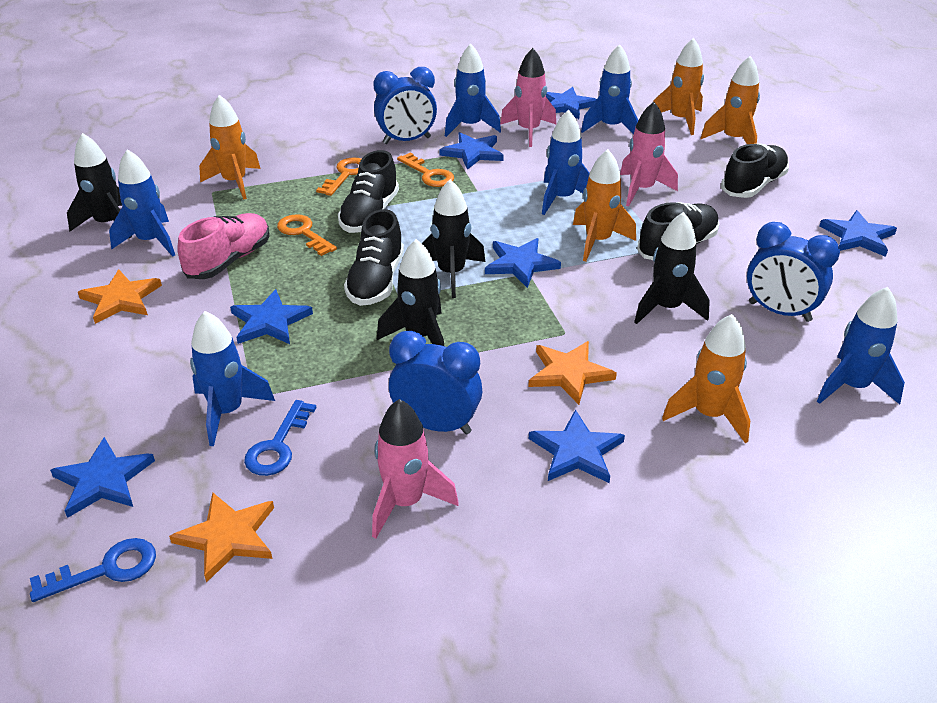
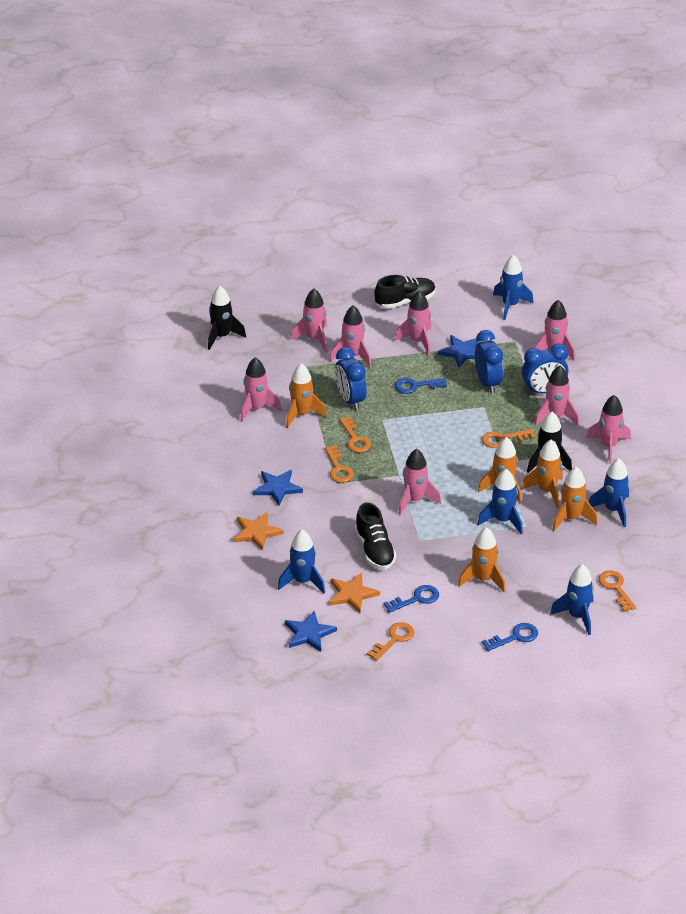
black rocket: 4 -> 2
black shoe: 4 -> 2
blue key: 2 -> 3
blue rocket: 6 -> 5
blue star: 7 -> 3
orange key: 3 -> 5
orange star: 3 -> 2
pink rocket: 3 -> 8
pink shoe: 1 -> 0

